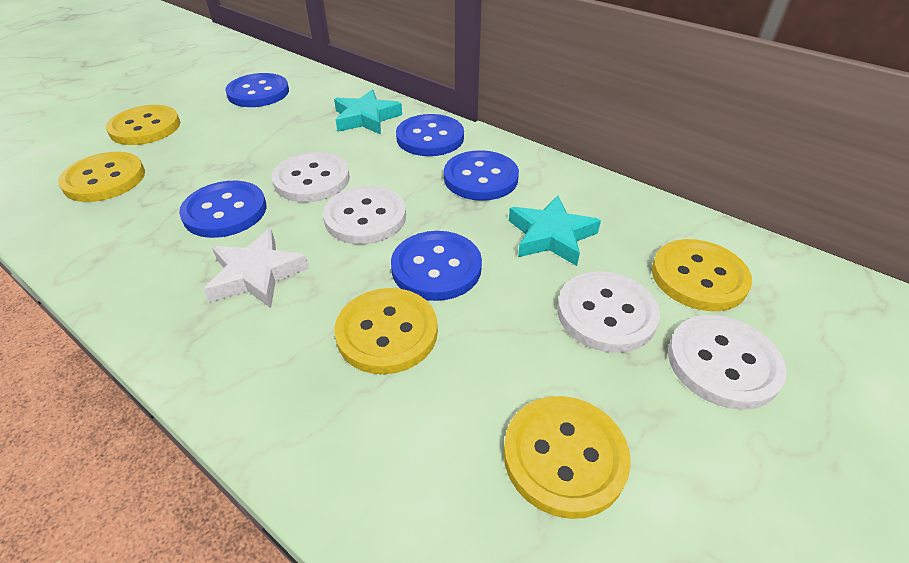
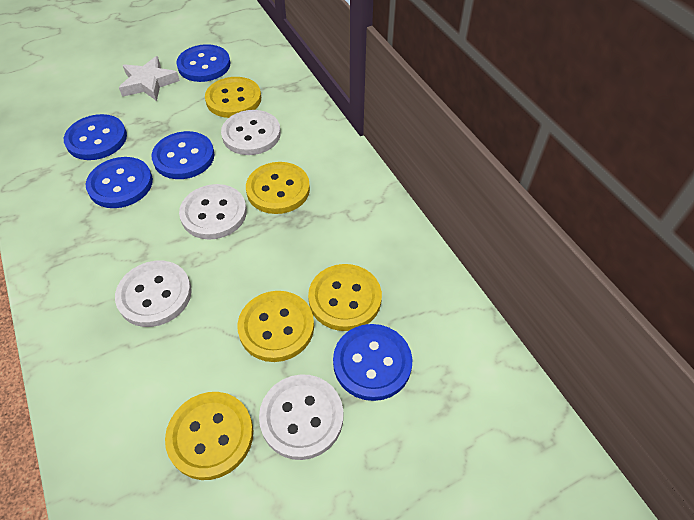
turquoise star: 2 -> 0

